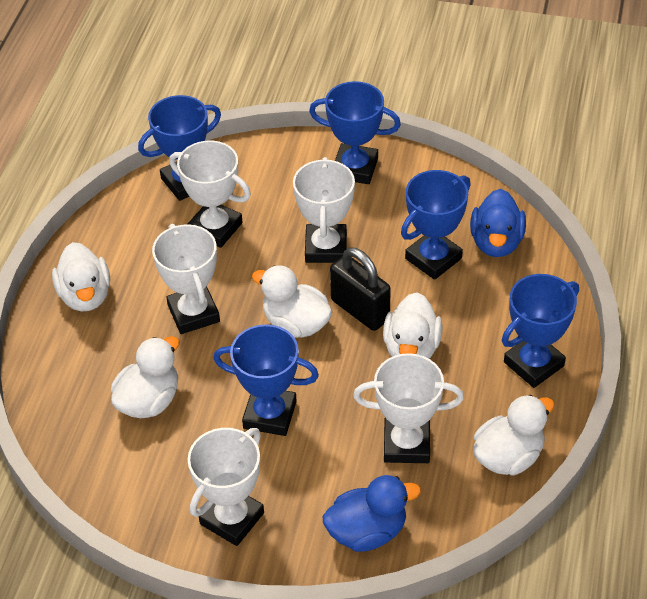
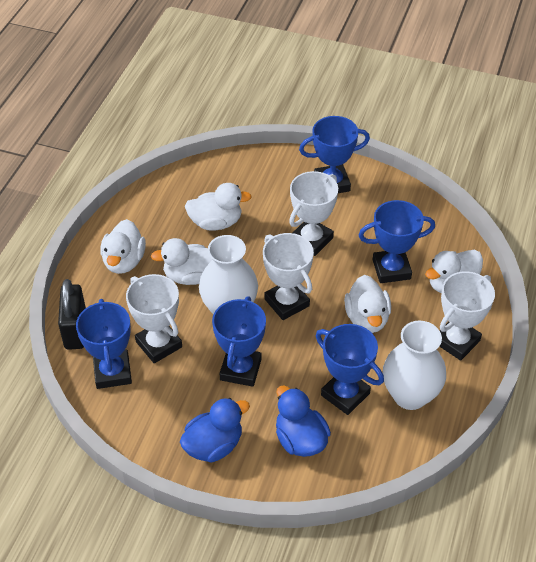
white trophy: 5 -> 4
white vase: 0 -> 2

